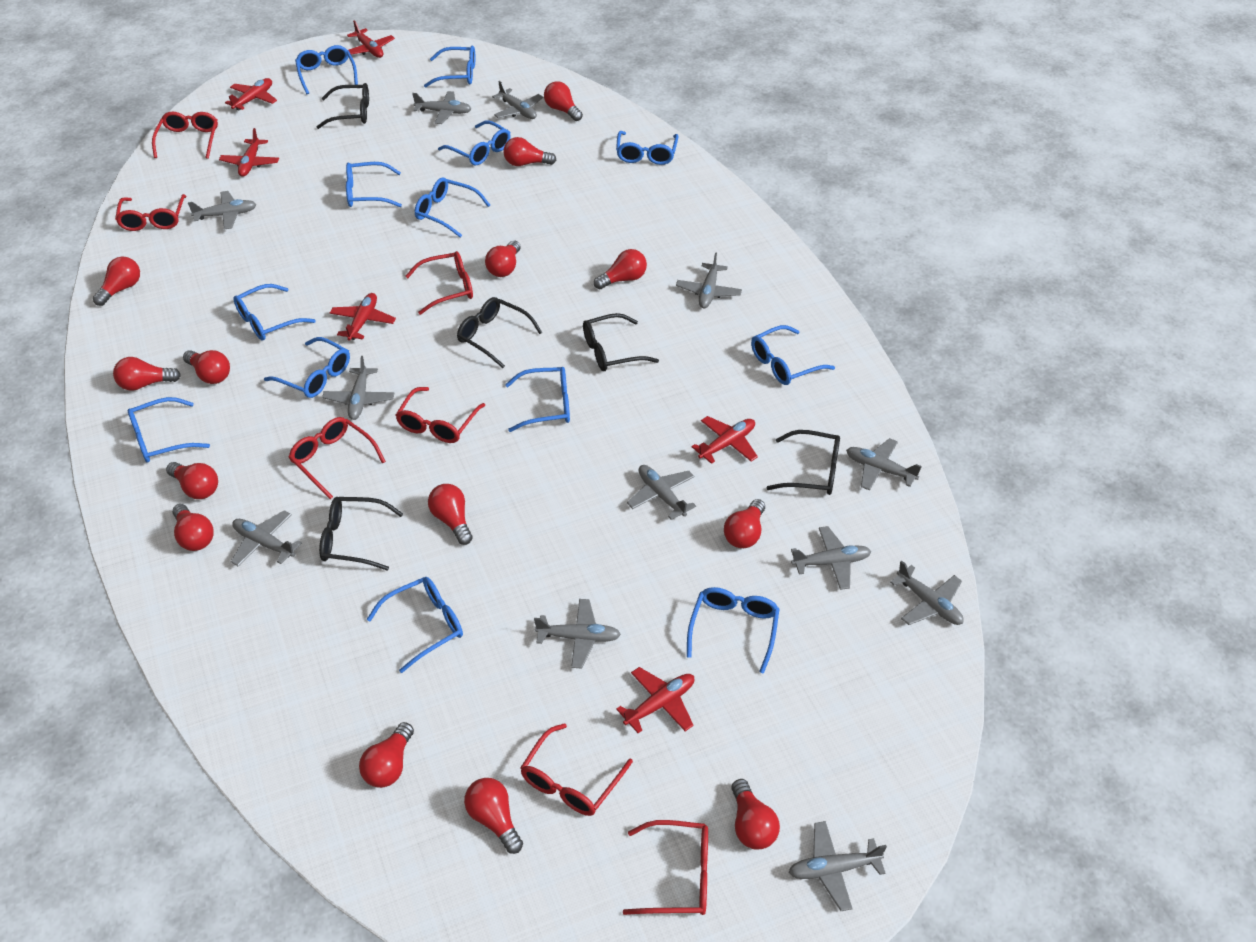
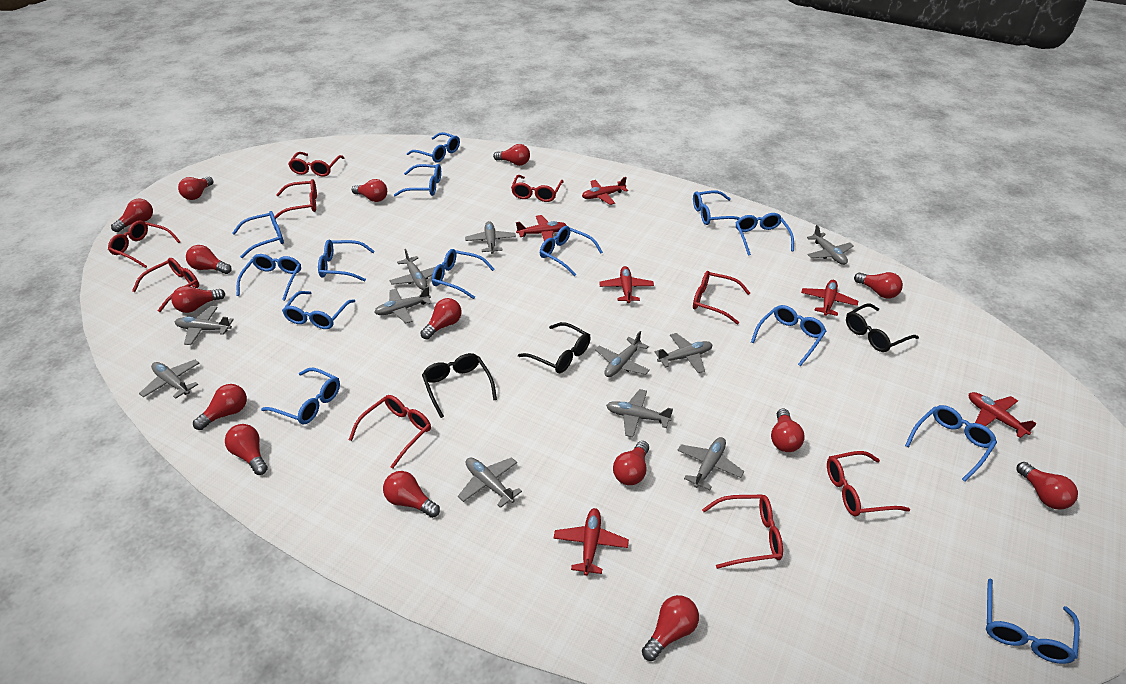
black glasses: 5 -> 3
blue glasses: 13 -> 14
grey plane: 12 -> 11
red glasses: 7 -> 9
red light bulb: 14 -> 15

